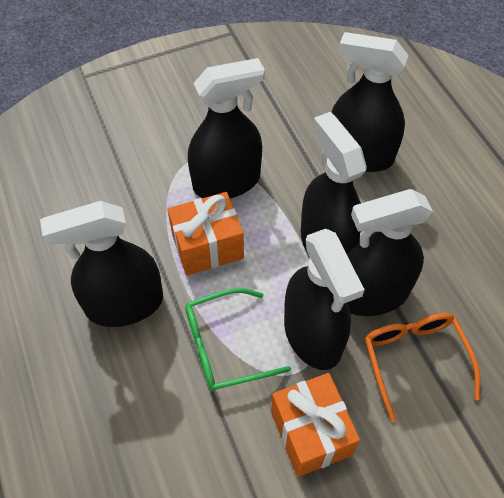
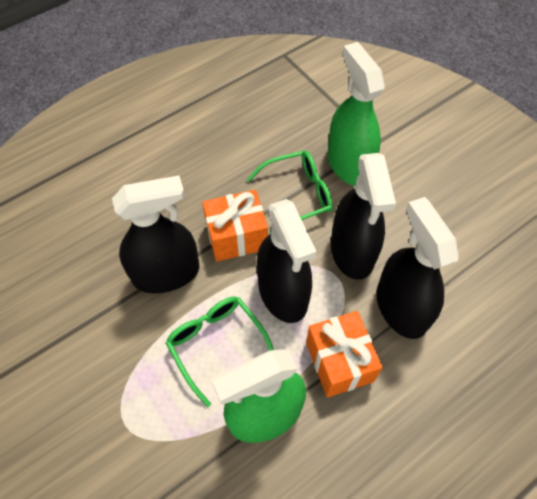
black spray bottle: 6 -> 4
green glasses: 1 -> 2
green spray bottle: 0 -> 2
orange glasses: 1 -> 0

